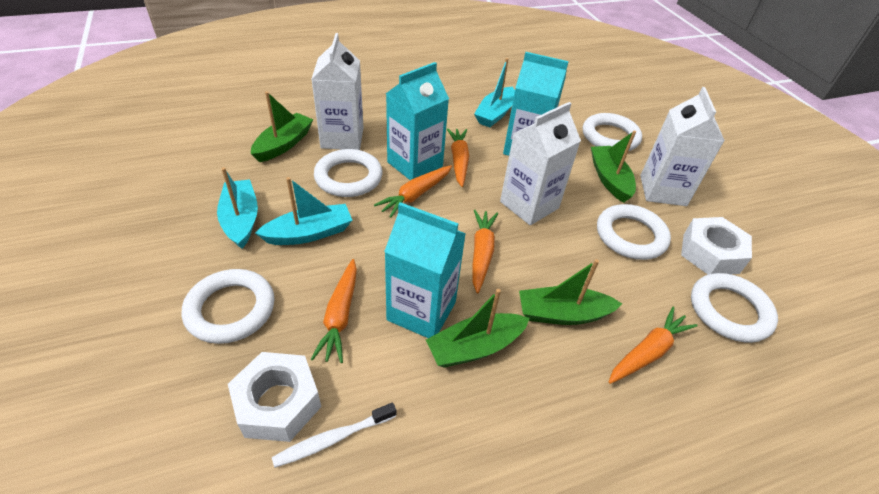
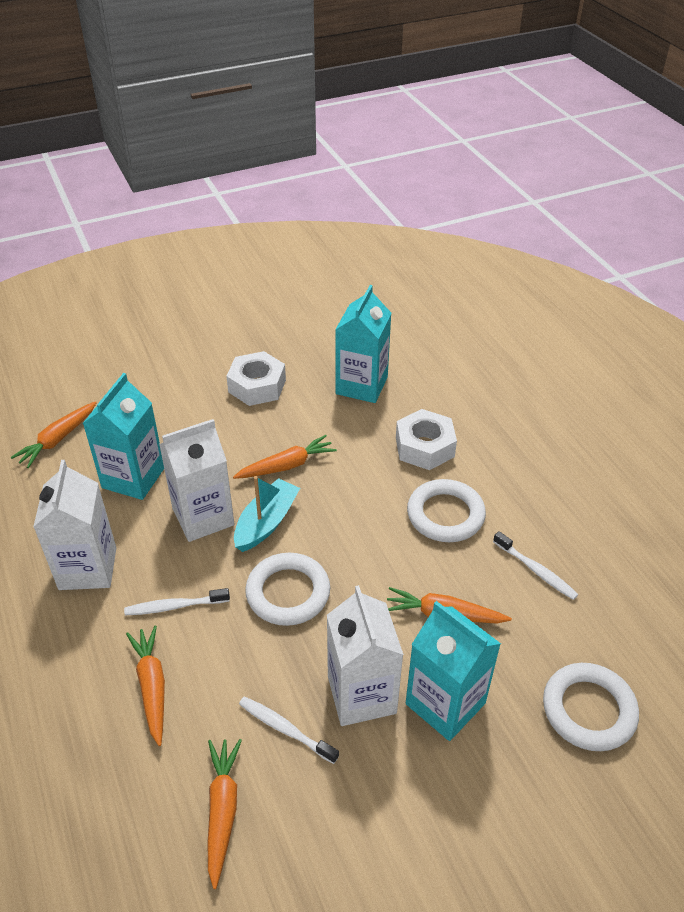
green boat: 4 -> 0
turquoise boat: 3 -> 1
white ring: 5 -> 3
white toothbrush: 1 -> 3

